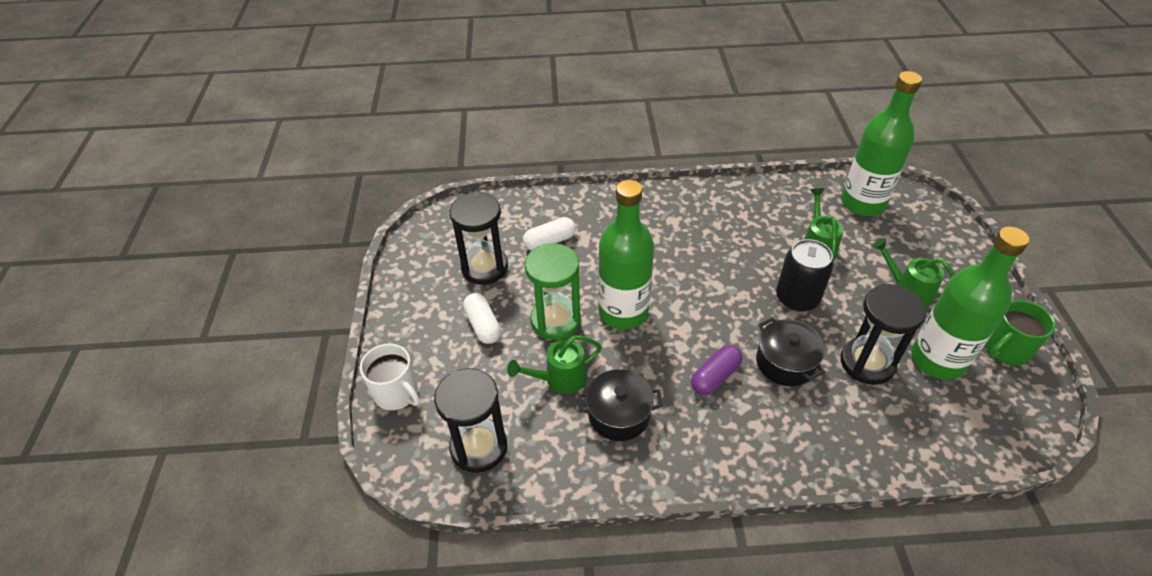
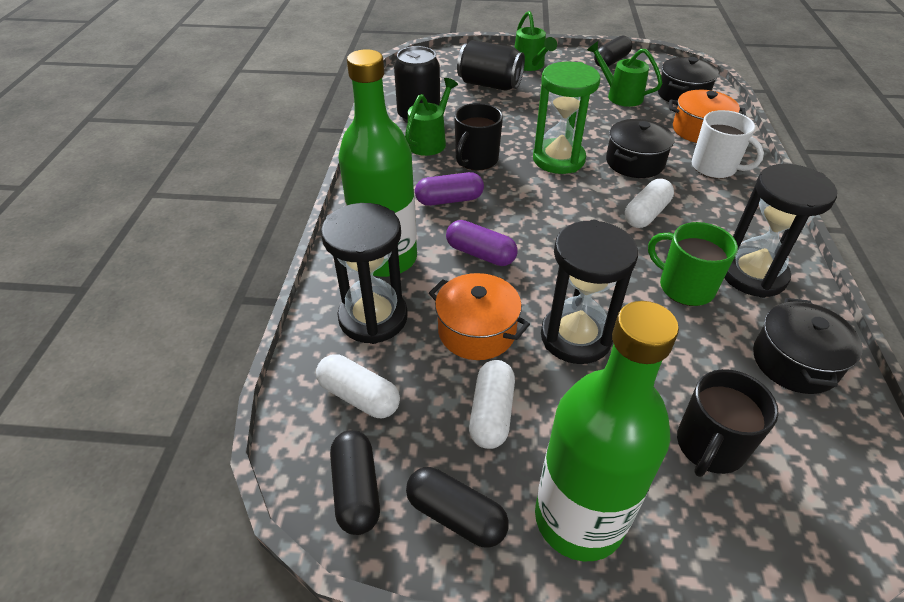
black can: 1 -> 2
black capsule: 0 -> 3
black mug: 0 -> 2
black pot: 2 -> 3
green bottle: 3 -> 2
orange pot: 0 -> 2
purple capsule: 1 -> 2
white capsule: 2 -> 3

